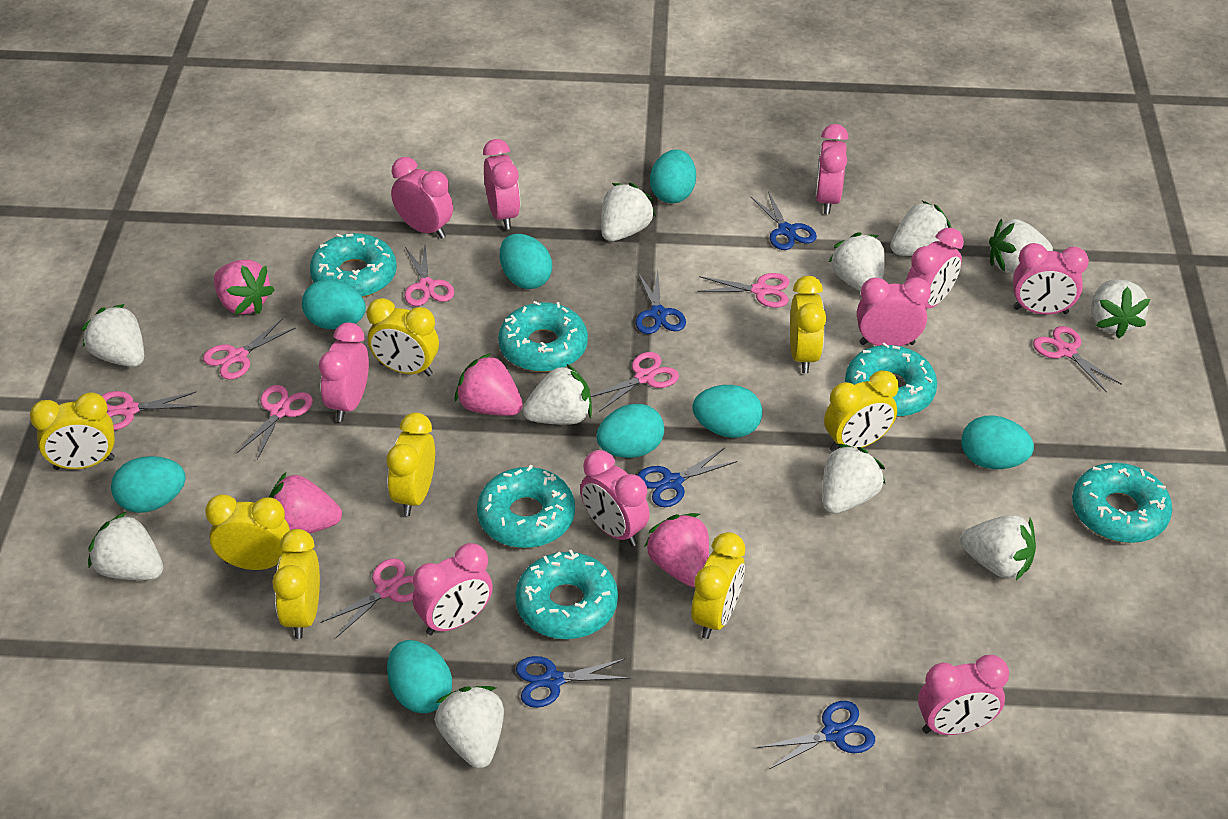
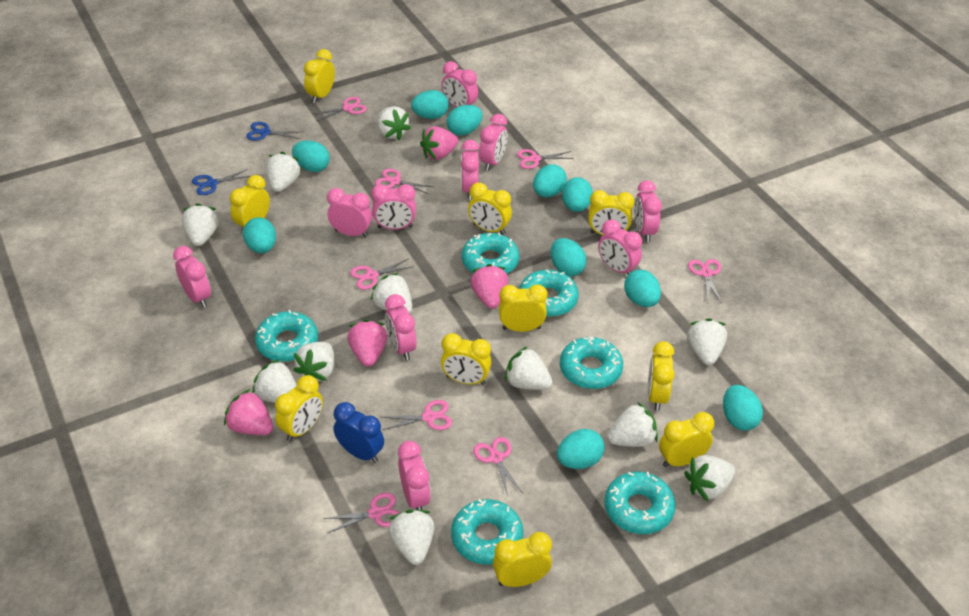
blue clock: 0 -> 1
blue scissors: 5 -> 2
turquoise egg: 8 -> 10
yellow clock: 8 -> 10

